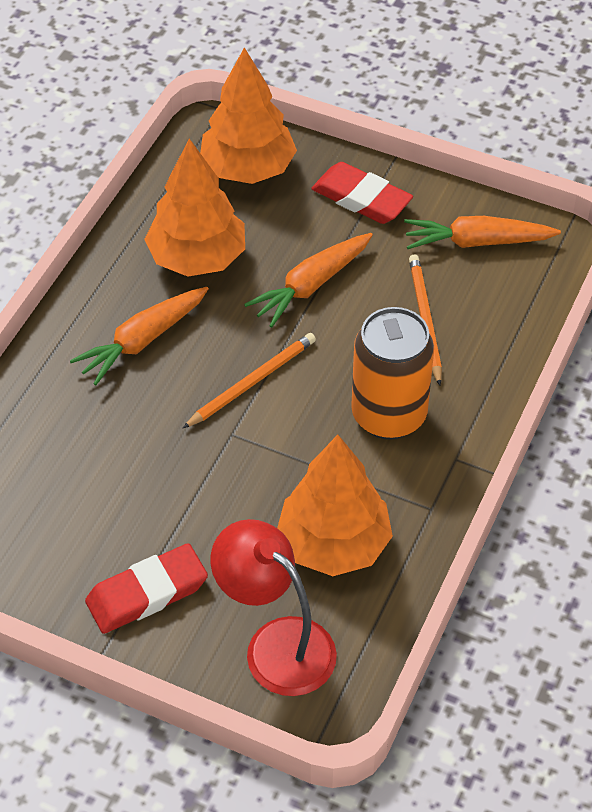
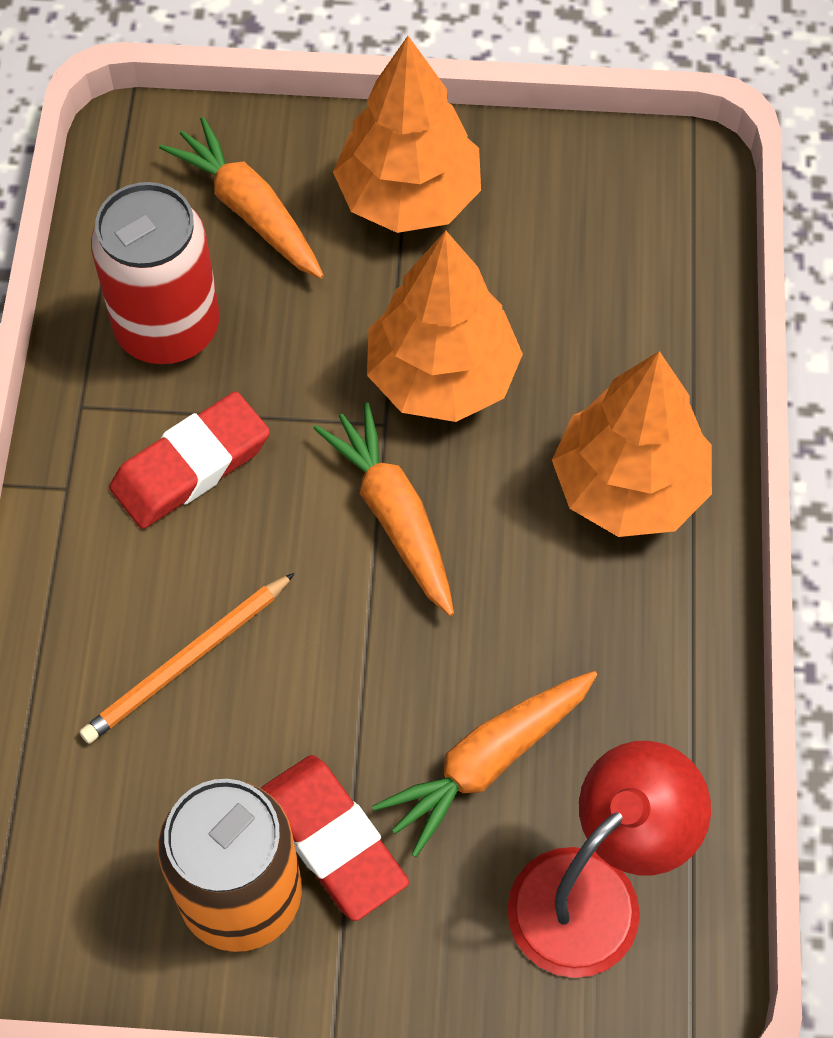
orange pencil: 2 -> 1
red can: 0 -> 1

